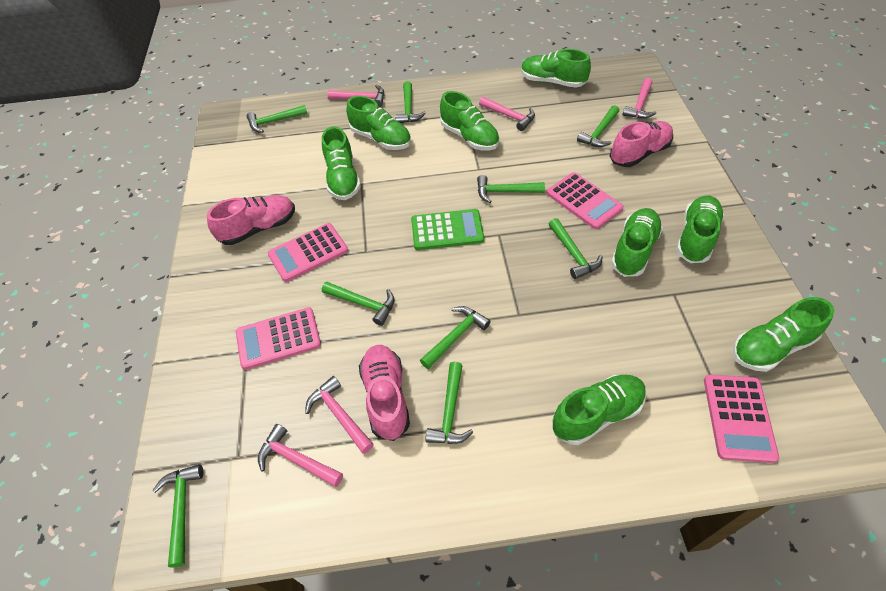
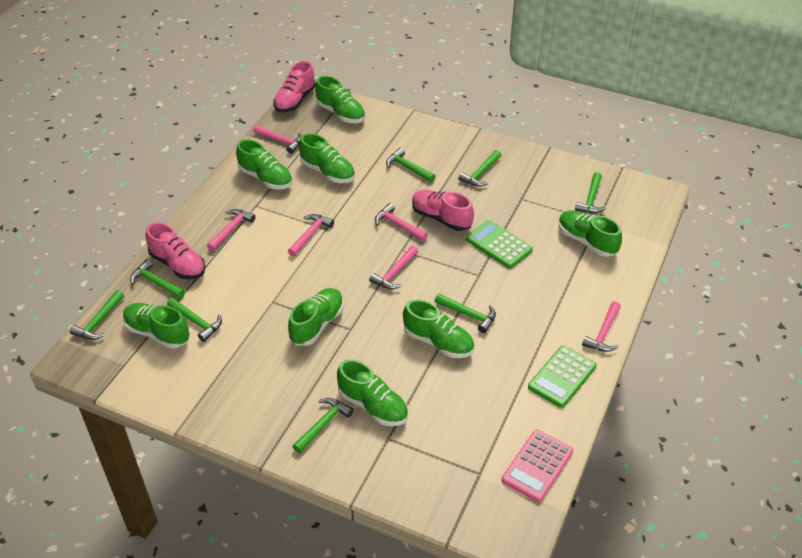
green calculator: 1 -> 2
green hammer: 9 -> 8
pink calculator: 4 -> 1
pink hammer: 5 -> 6

